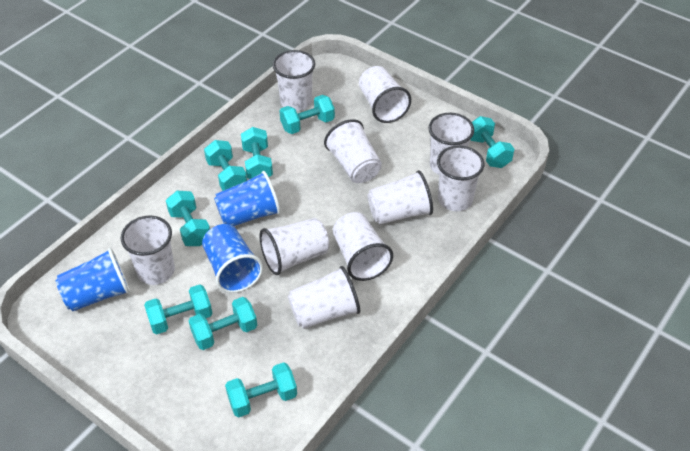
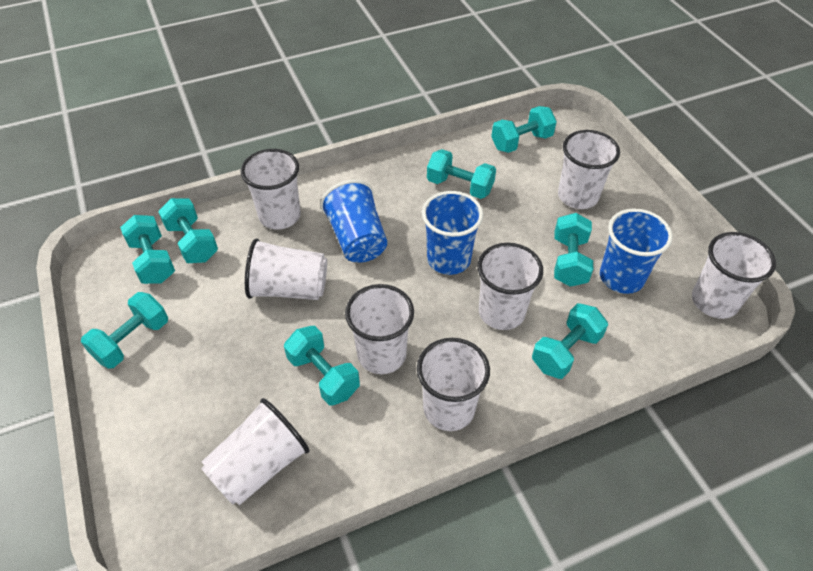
white cup: 10 -> 8

